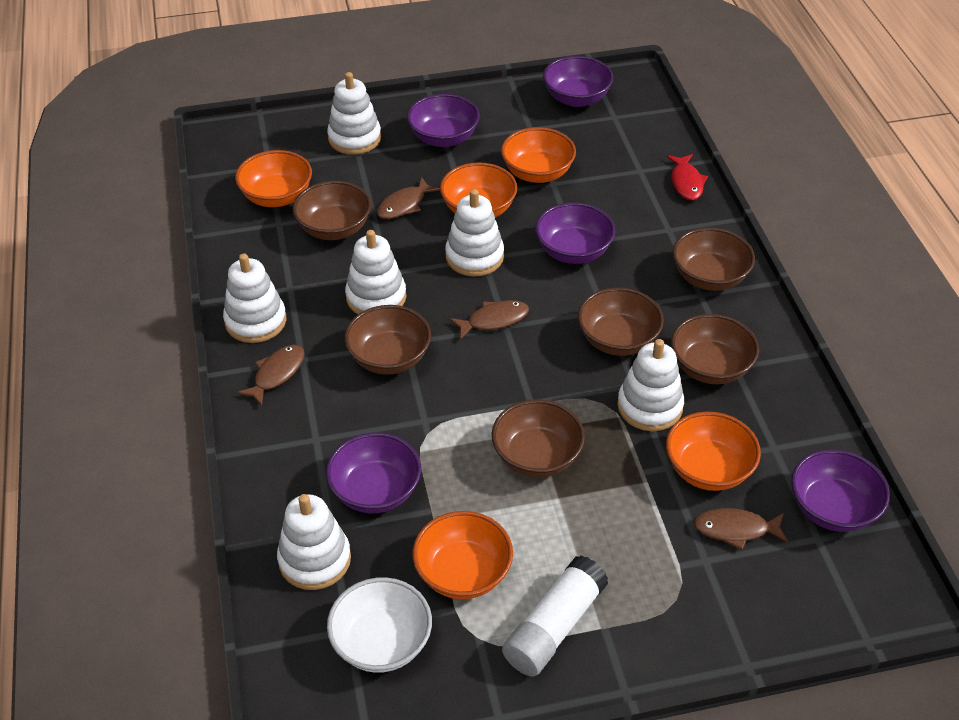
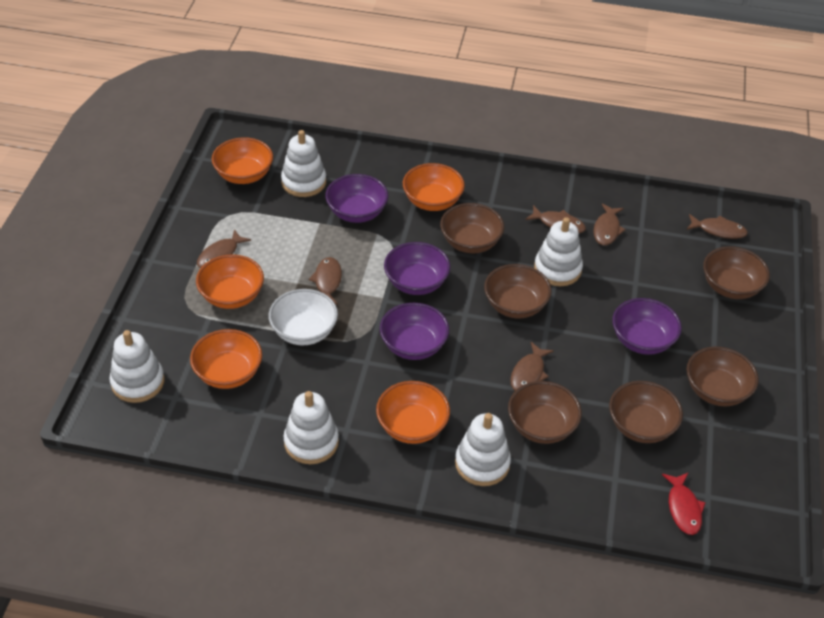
brown fish: 4 -> 6
purple bowl: 5 -> 4
white glue stick: 1 -> 0
white stacking toy: 6 -> 5

